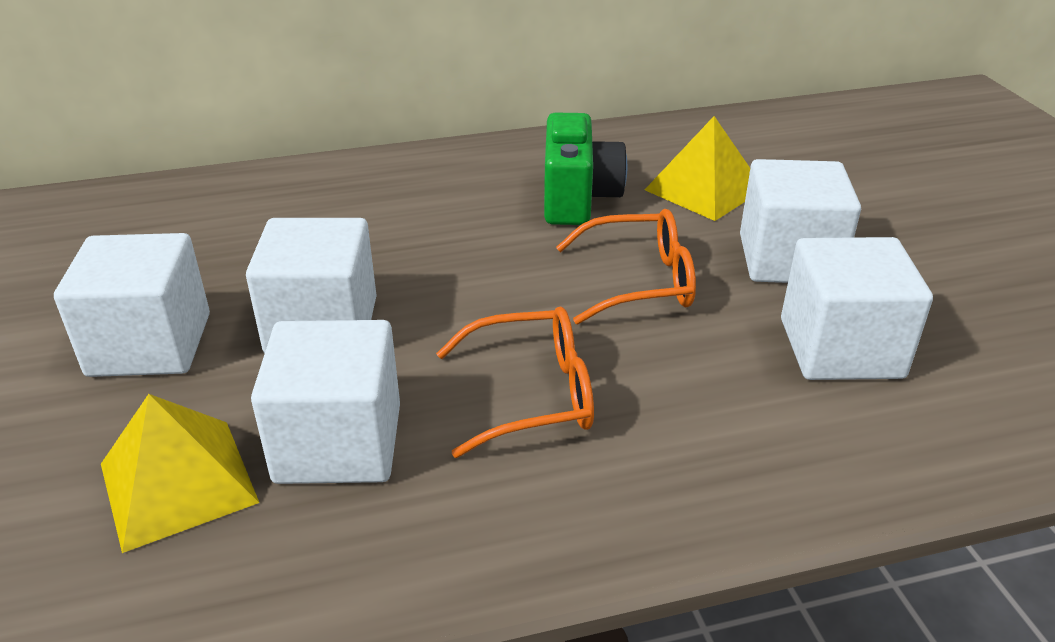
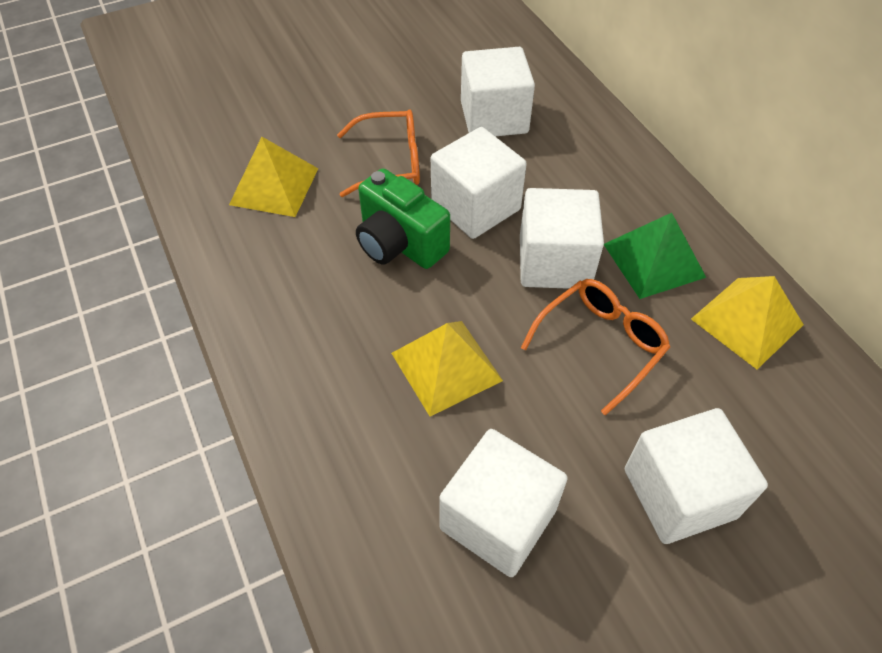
green pyramid: 0 -> 1
yellow pyramid: 2 -> 3

